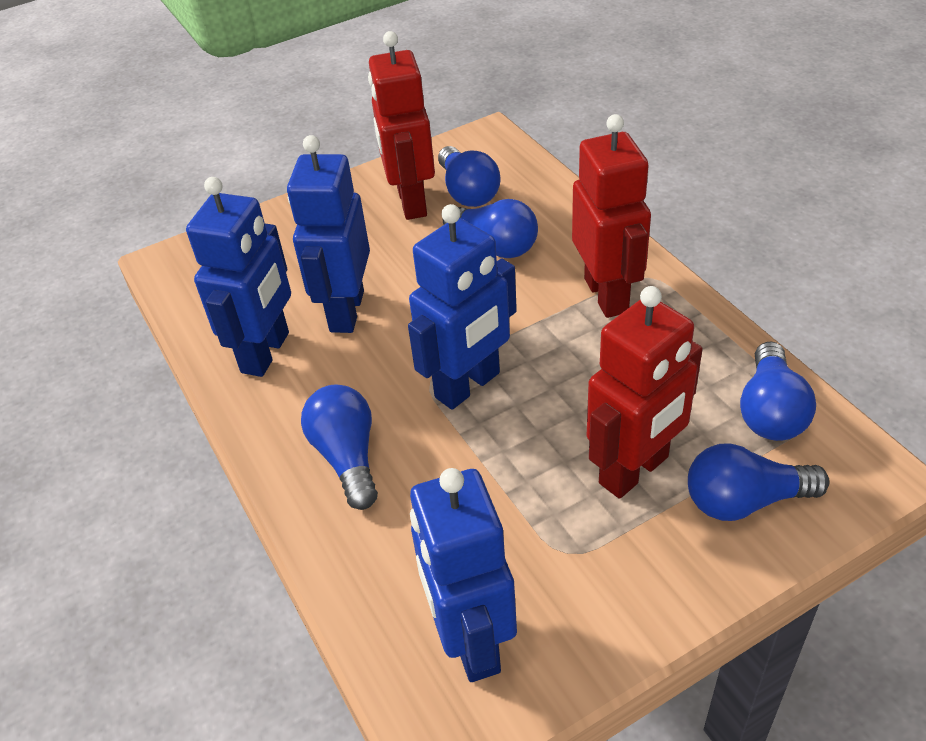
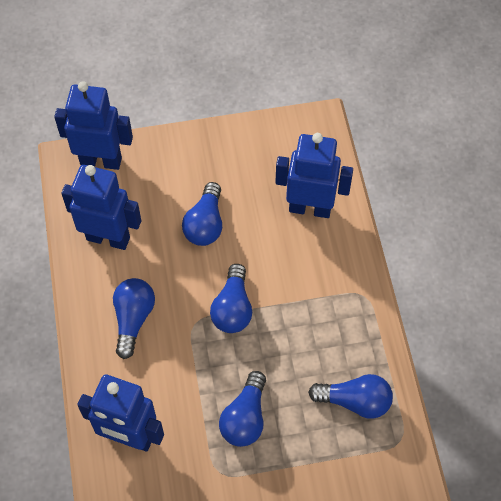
red robot: 3 -> 0

